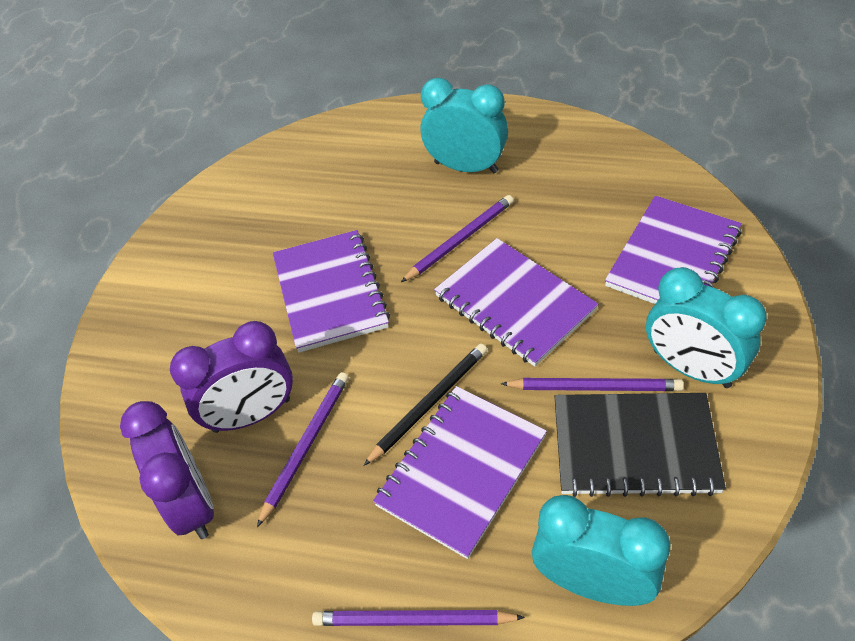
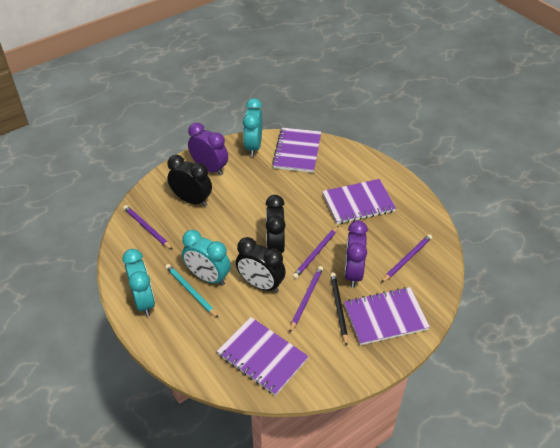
black clock: 0 -> 3
black notebook: 1 -> 0
turquoise pencil: 0 -> 1

